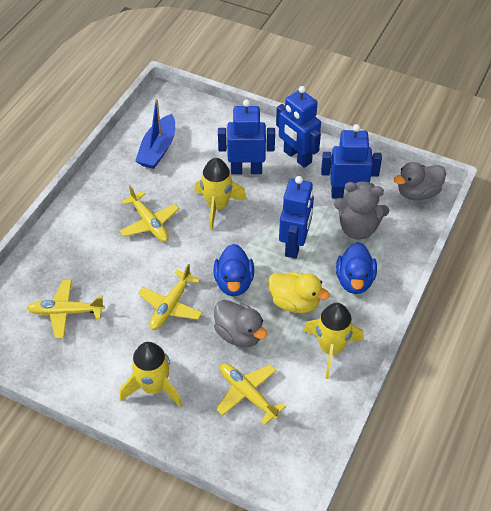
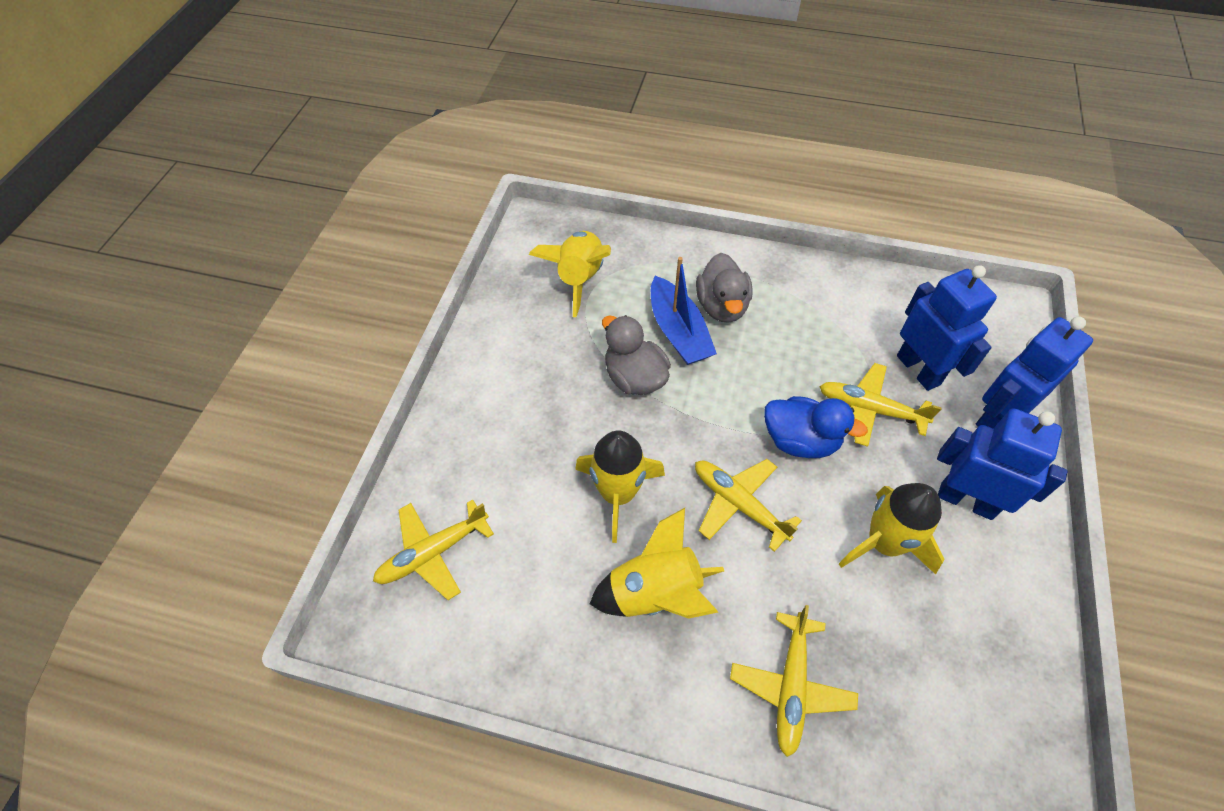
blue duck: 2 -> 1
blue robot: 4 -> 3
grey teddy bear: 1 -> 0
yellow duck: 1 -> 0
yellow rocket: 3 -> 4

